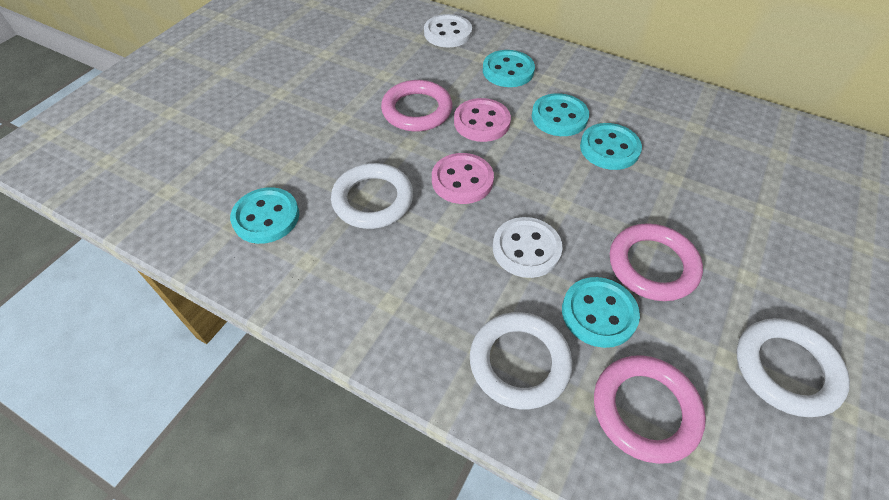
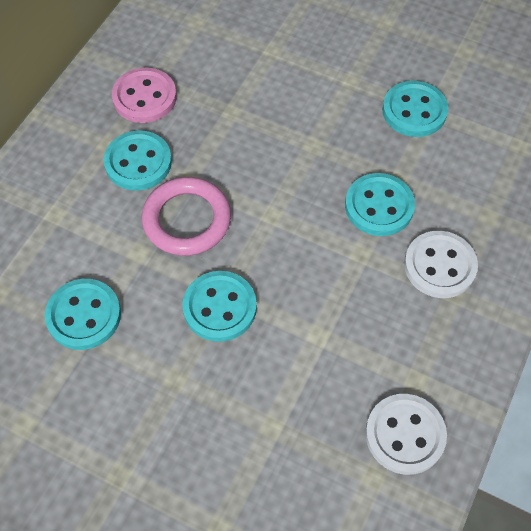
pink button: 2 -> 1
pink ring: 3 -> 1
white ring: 3 -> 0

